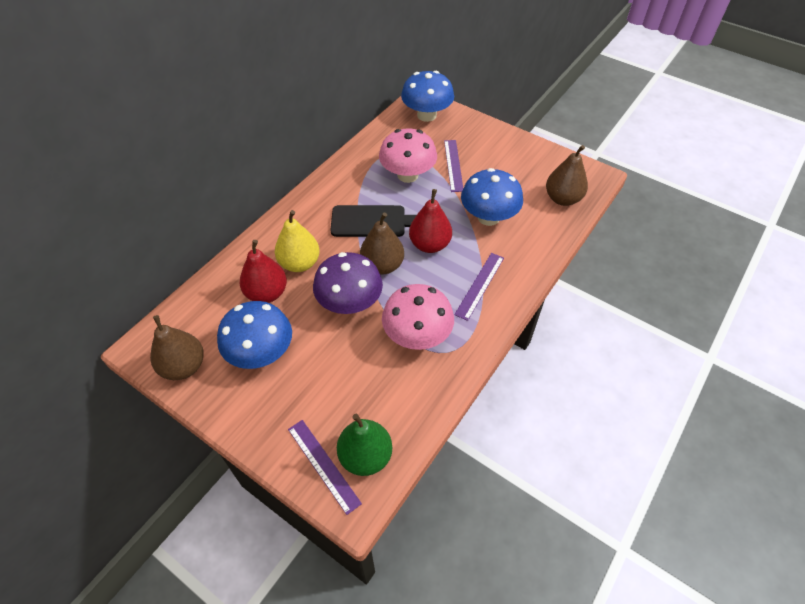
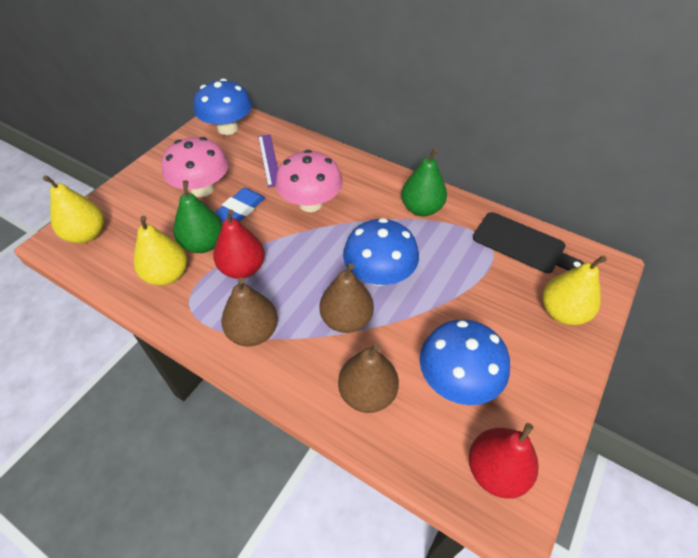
blue eraser: 0 -> 1
green pear: 1 -> 2
purple mushroom: 1 -> 0
purple ruler: 3 -> 1
yellow pear: 1 -> 3

